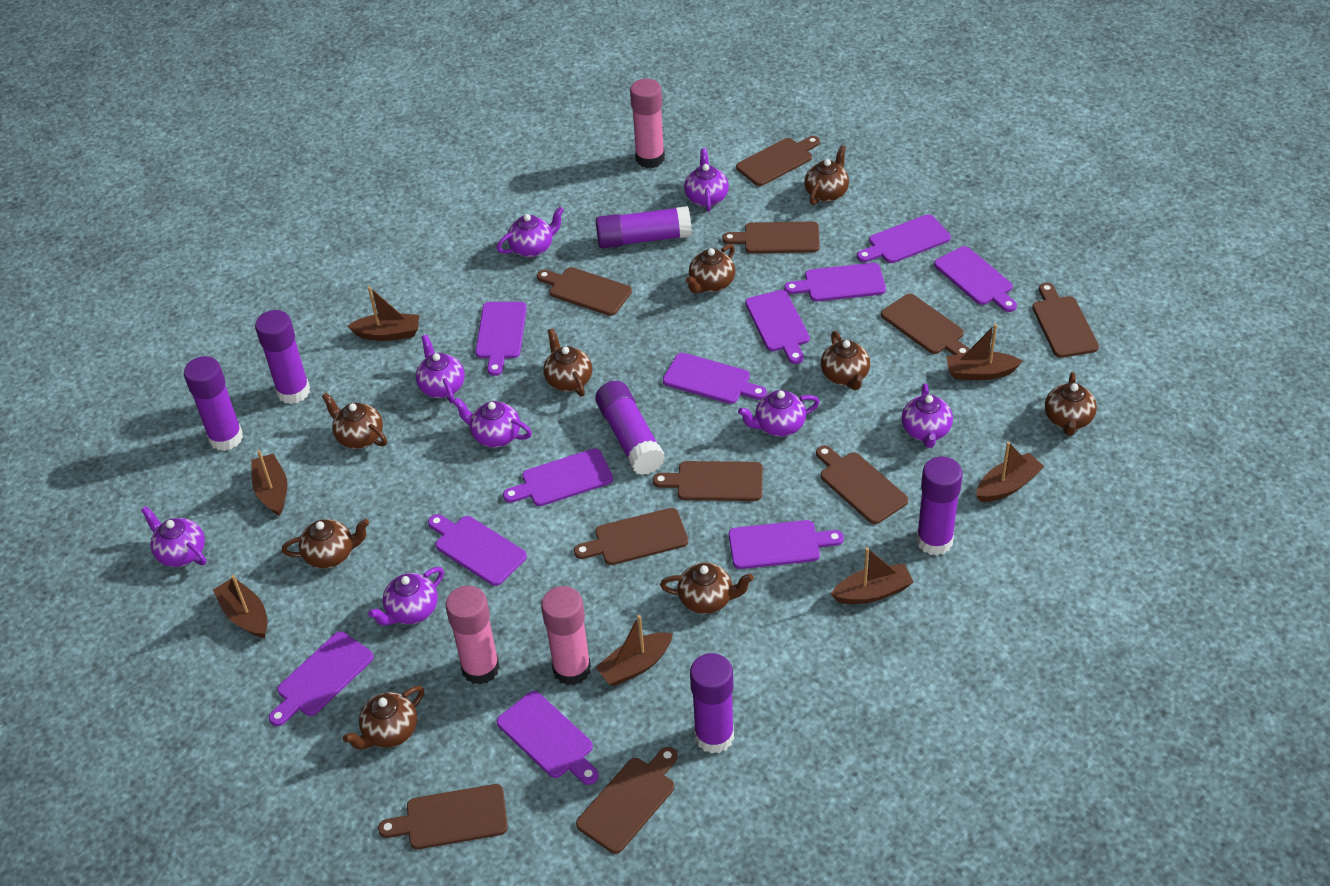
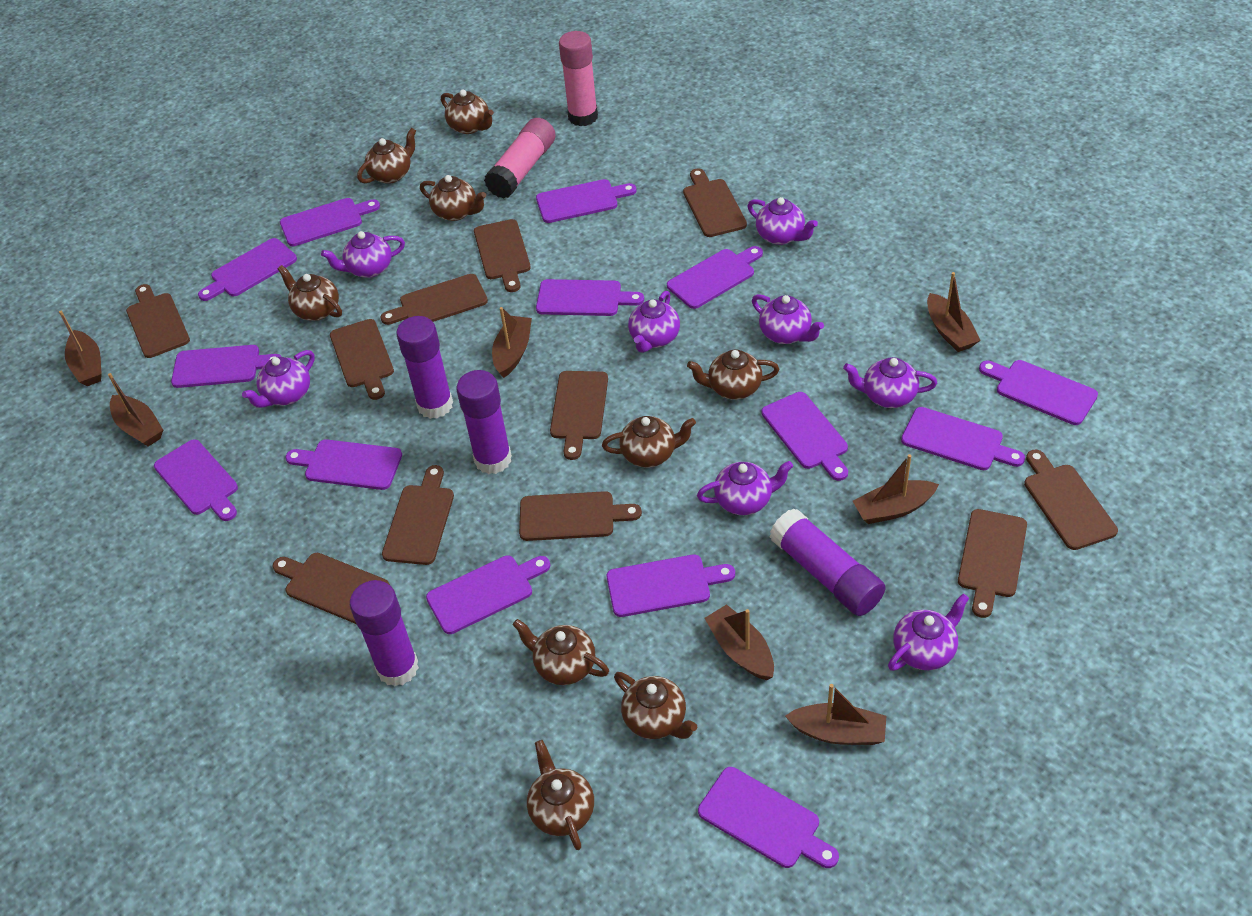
brown cutting board: 10 -> 11
pink glue stick: 3 -> 2
purple cutting board: 11 -> 14
purple glue stick: 6 -> 4

